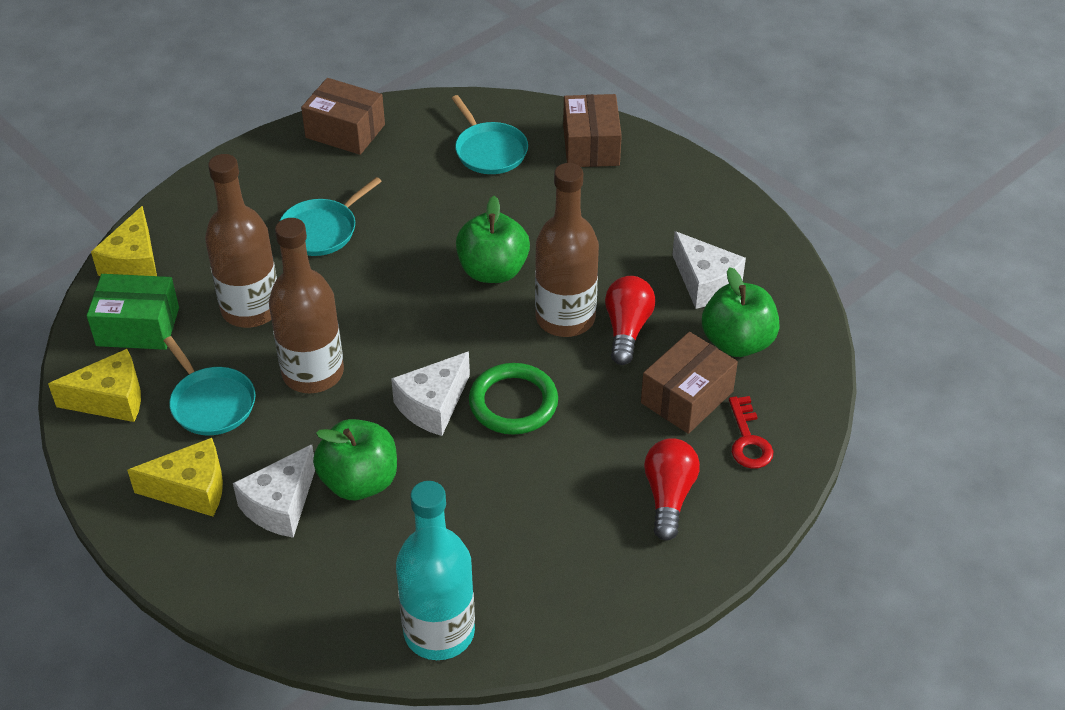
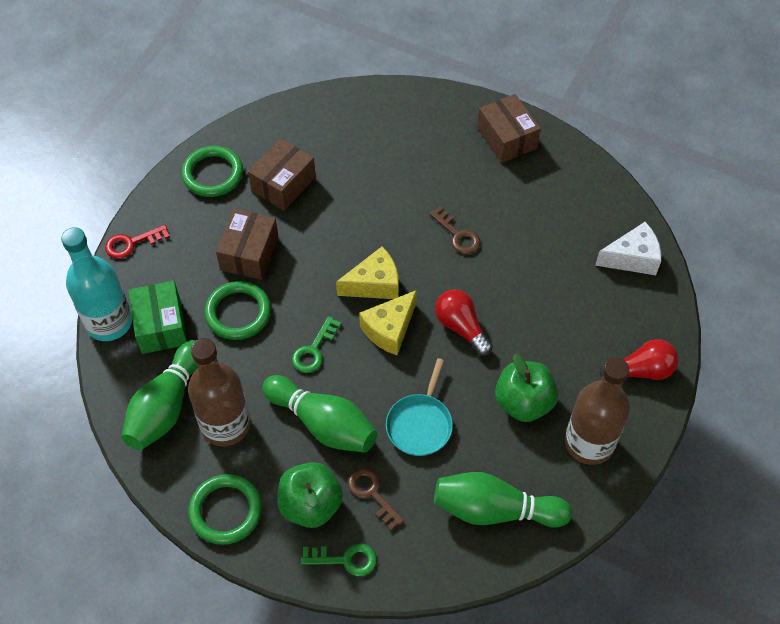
brown bottle: 3 -> 2
brown key: 0 -> 2
green apple: 3 -> 2
green bowling pin: 0 -> 3
green key: 0 -> 2
green ring: 1 -> 3
turquoise pan: 3 -> 1
white cheese: 3 -> 1
yellow cheese: 3 -> 2

